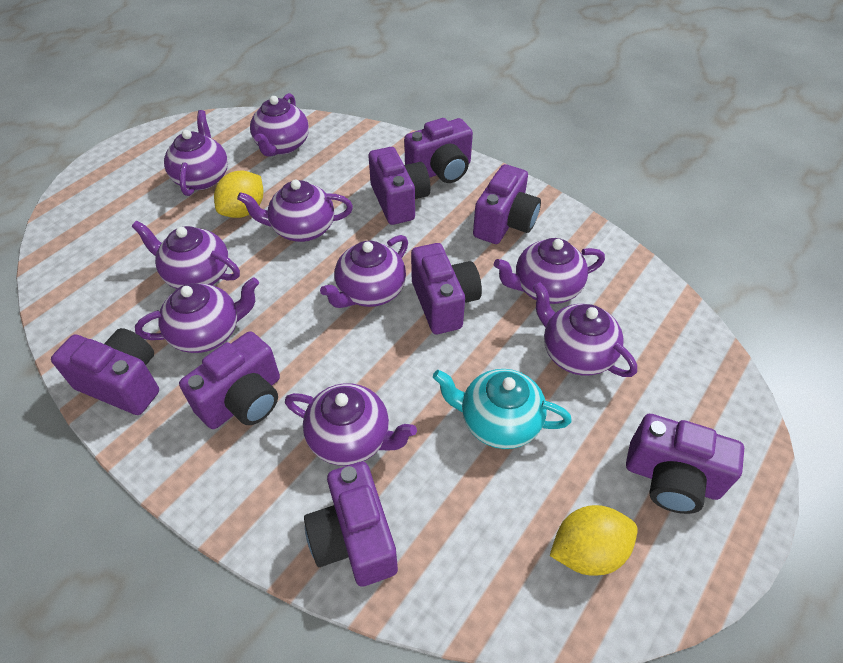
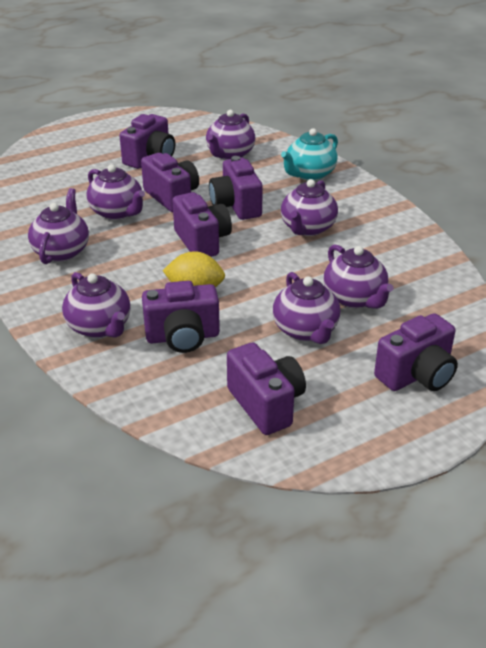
purple camera: 8 -> 7
purple teapot: 9 -> 7
yellow lemon: 2 -> 1

